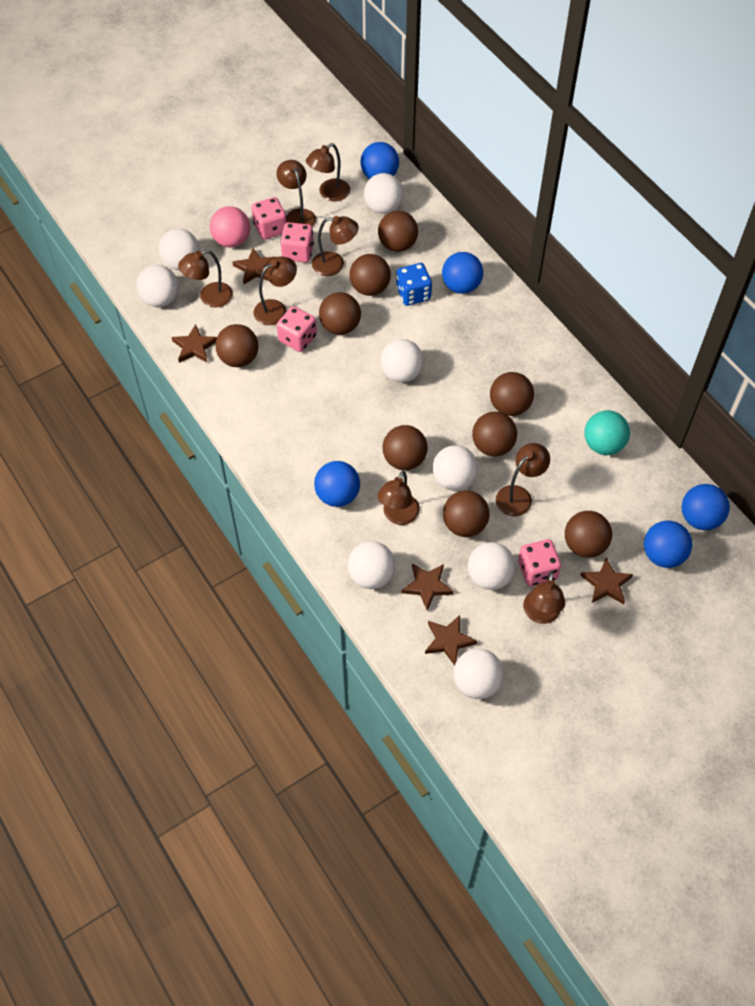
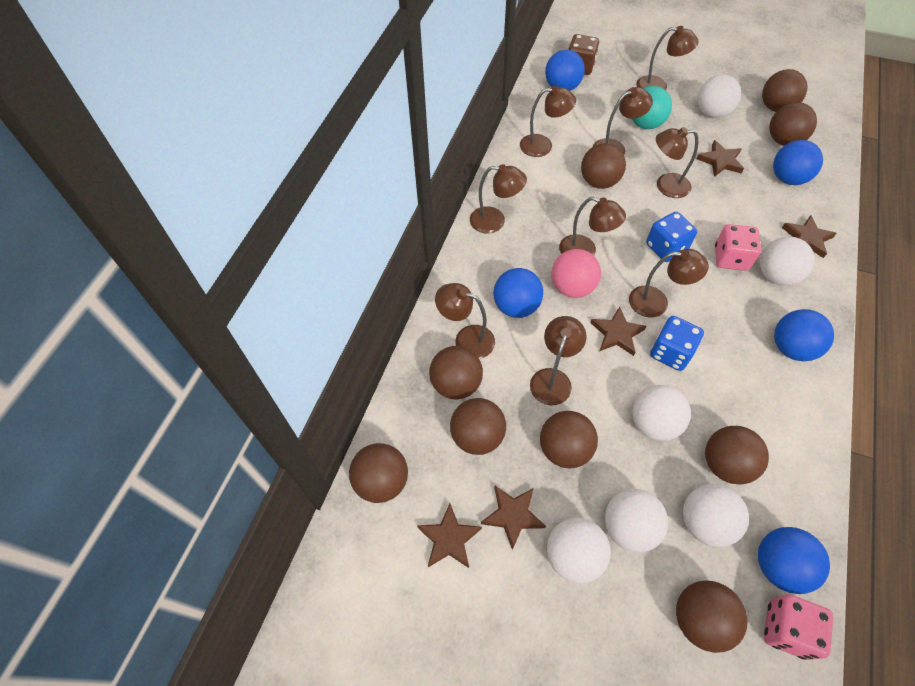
blue dice: 1 -> 2
brown dice: 0 -> 1
brown lamp: 8 -> 9
pink dice: 4 -> 2
white ball: 8 -> 6

